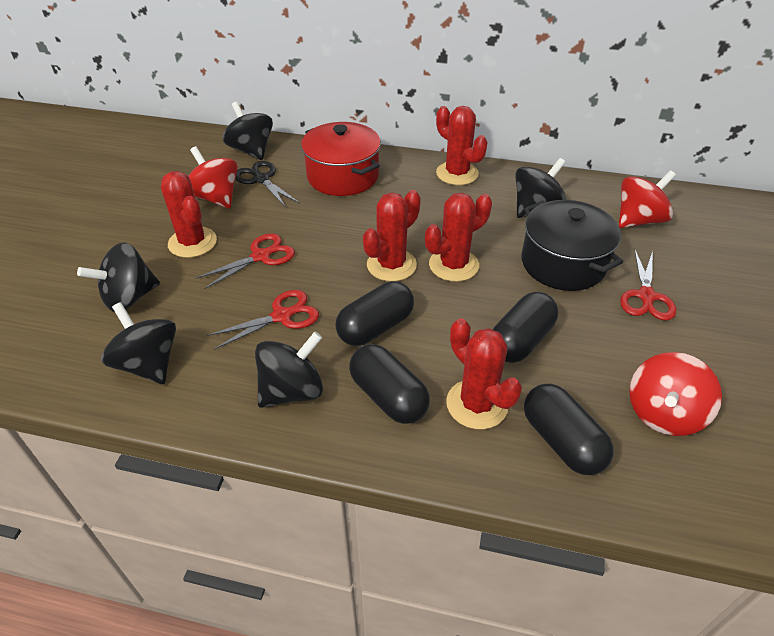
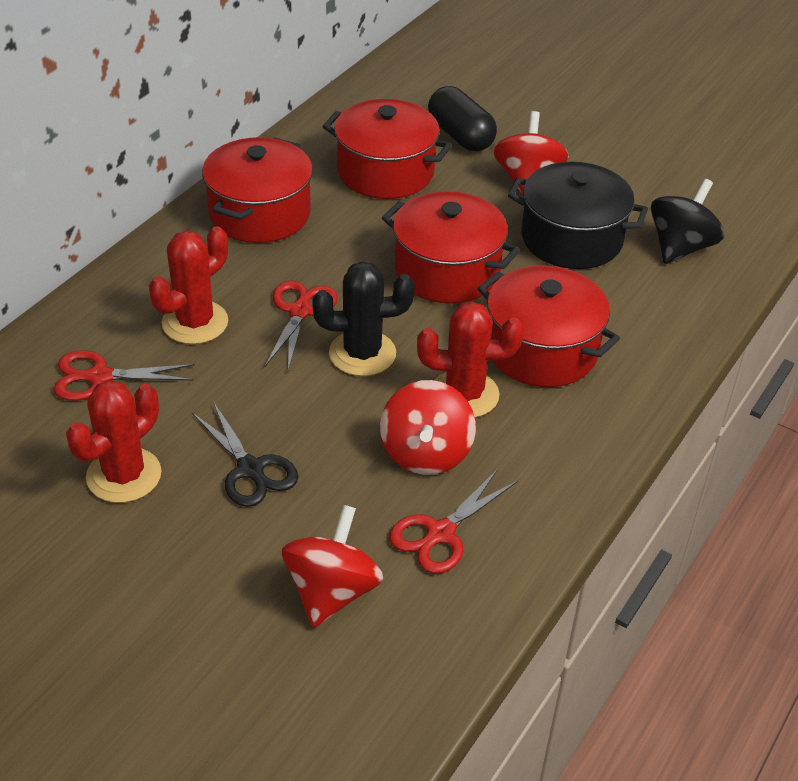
black cactus: 0 -> 1
black capsule: 4 -> 1
black spinning top: 5 -> 1
red cactus: 5 -> 3
red pot: 1 -> 4

